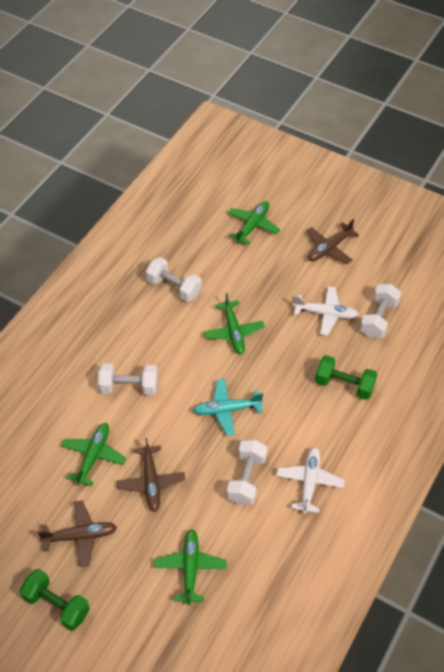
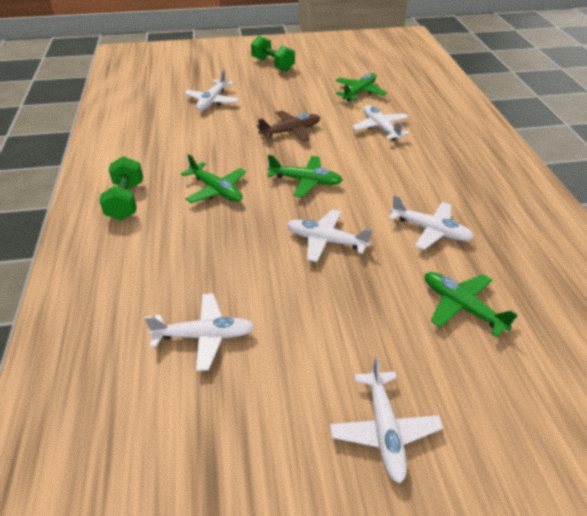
brown plane: 3 -> 1
turquoise plane: 1 -> 0
white dumbbell: 4 -> 0
white plane: 2 -> 6

